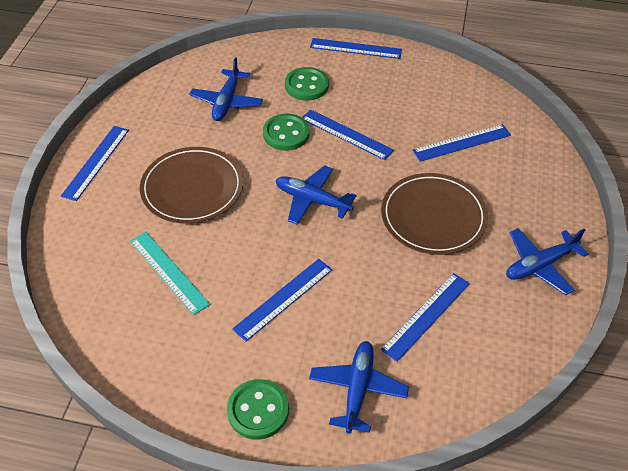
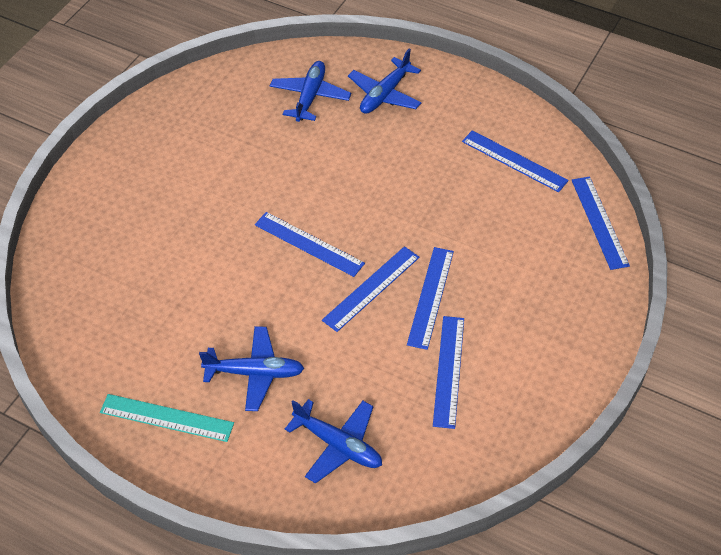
brown plate: 2 -> 0
green button: 3 -> 0

